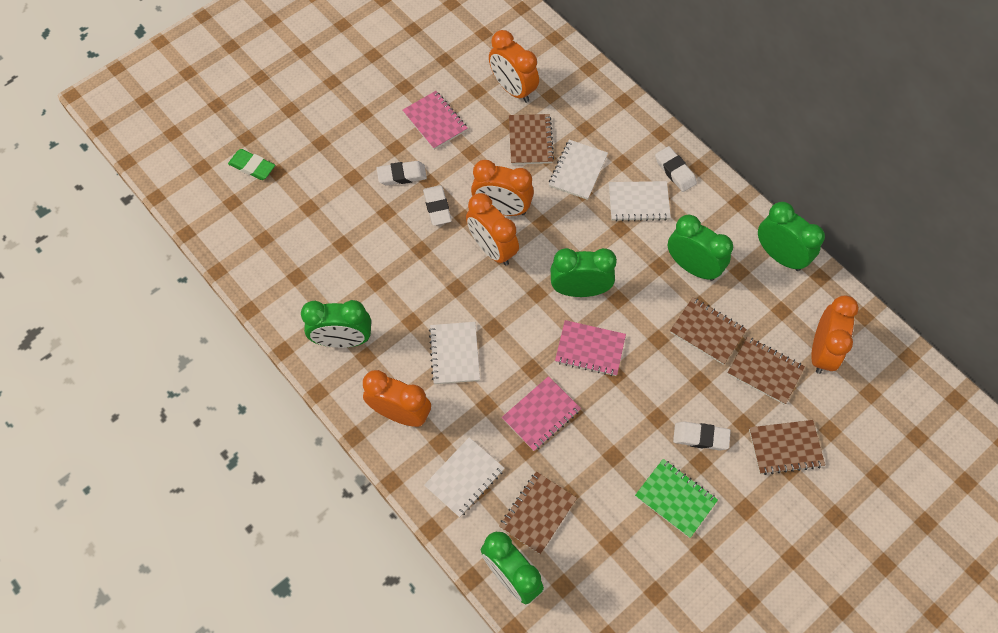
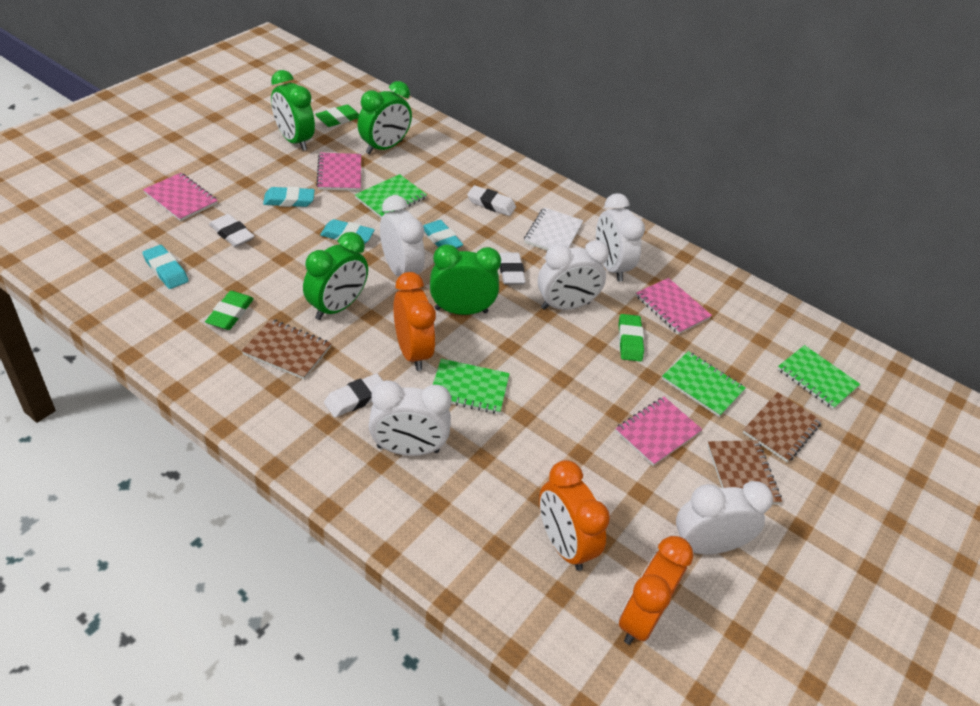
brown notebook: 5 -> 3
green clock: 5 -> 4
green eraser: 1 -> 3
green notebook: 1 -> 4
orange clock: 5 -> 3
pink notebook: 3 -> 4
turquoise eraser: 0 -> 4
white clock: 0 -> 5
white notebook: 4 -> 1

